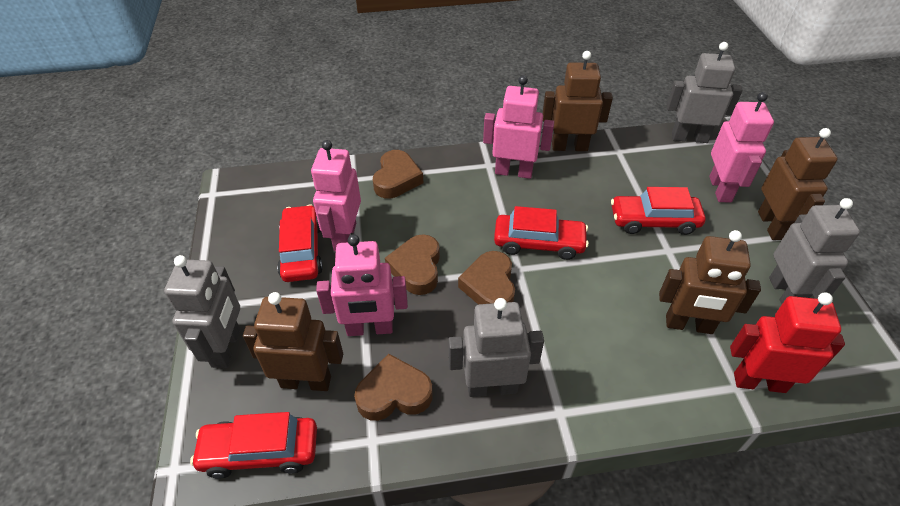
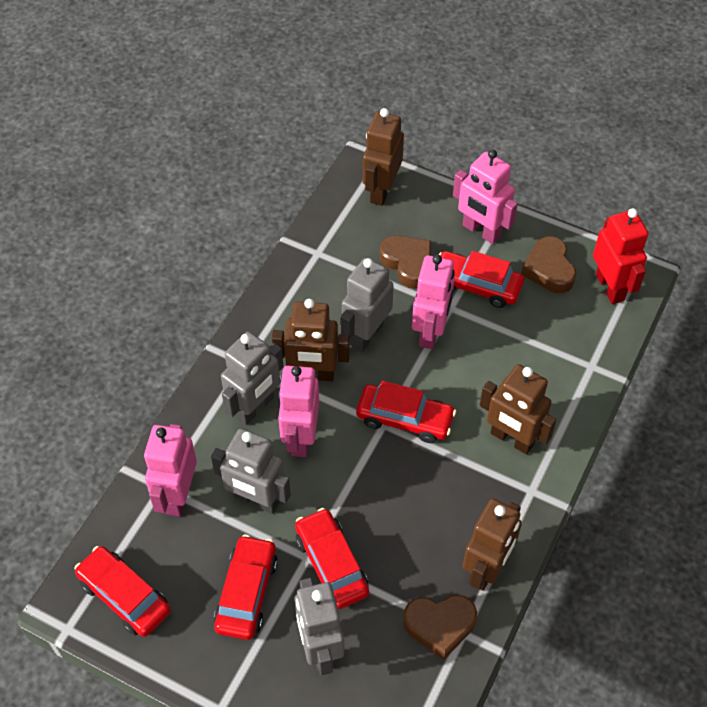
brown heart: 4 -> 3
red car: 4 -> 5

